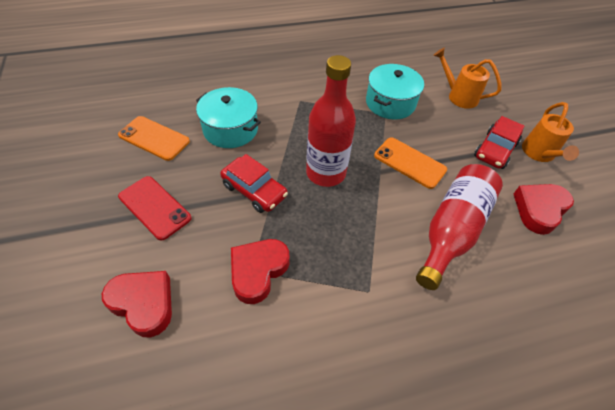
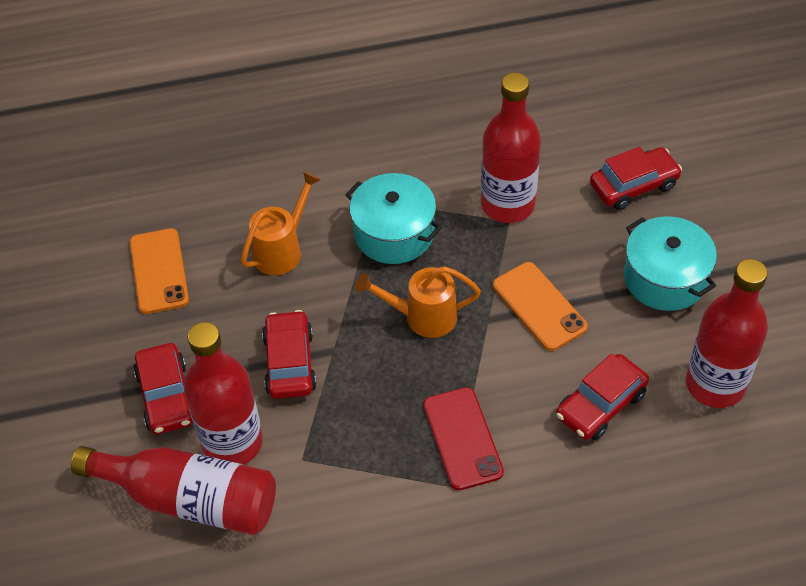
red bottle: 2 -> 4
red car: 2 -> 4
red heart: 3 -> 0

